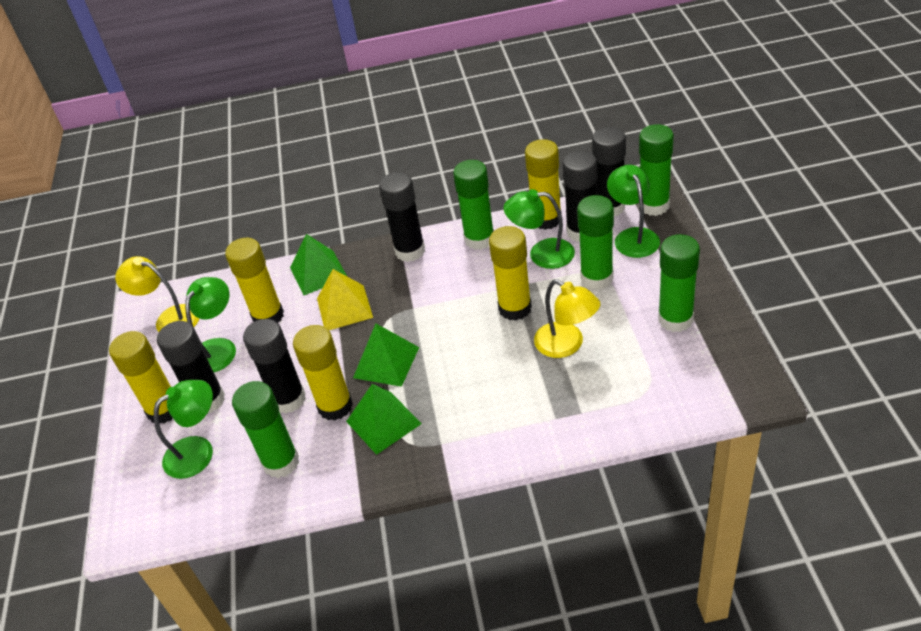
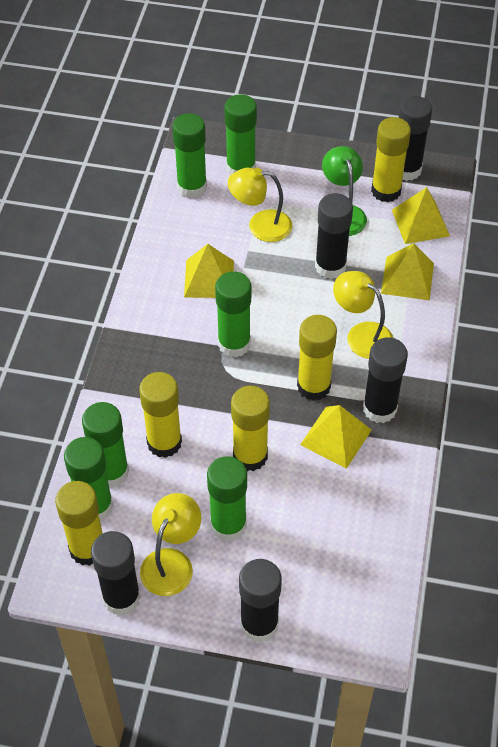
green glue stick: 5 -> 6
green lamp: 4 -> 1
green pyramid: 3 -> 0
yellow lamp: 2 -> 3
yellow pyramid: 1 -> 4

